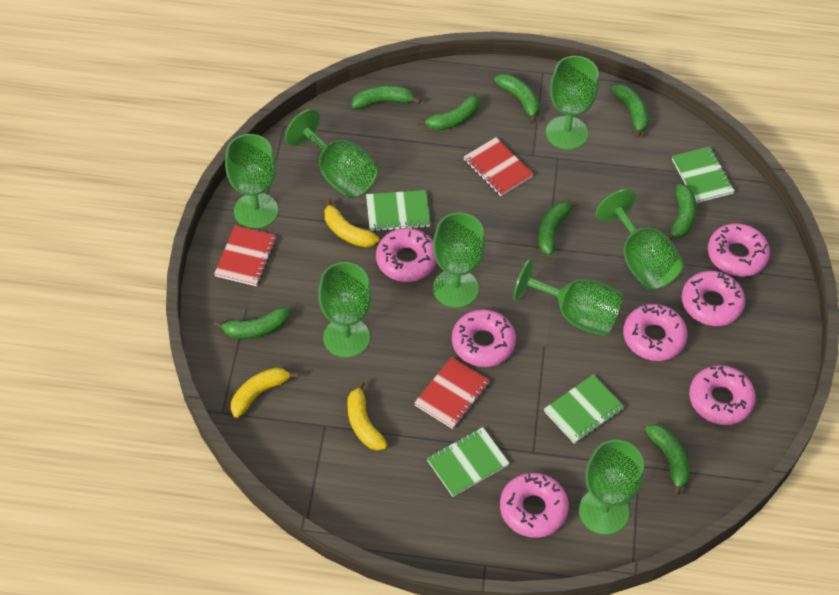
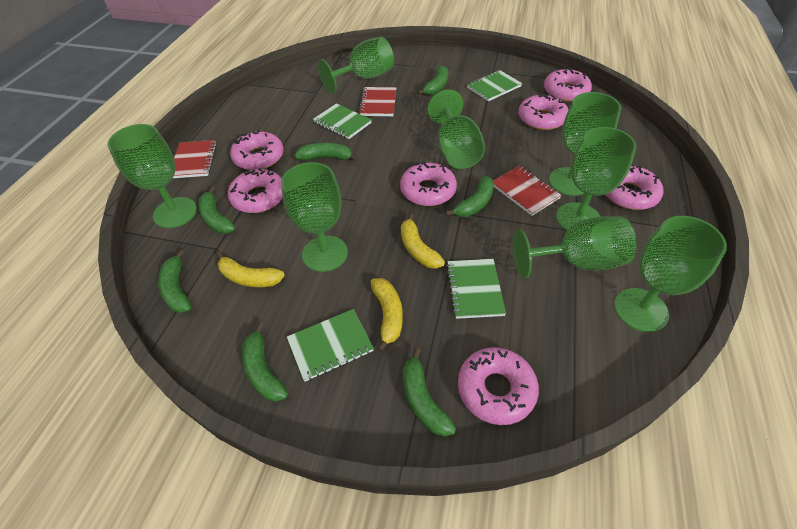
green banana: 8 -> 7

